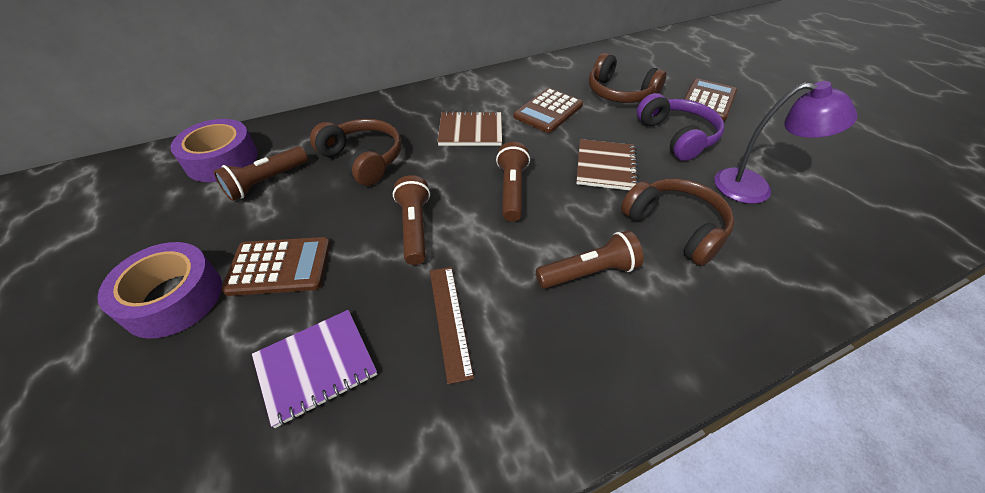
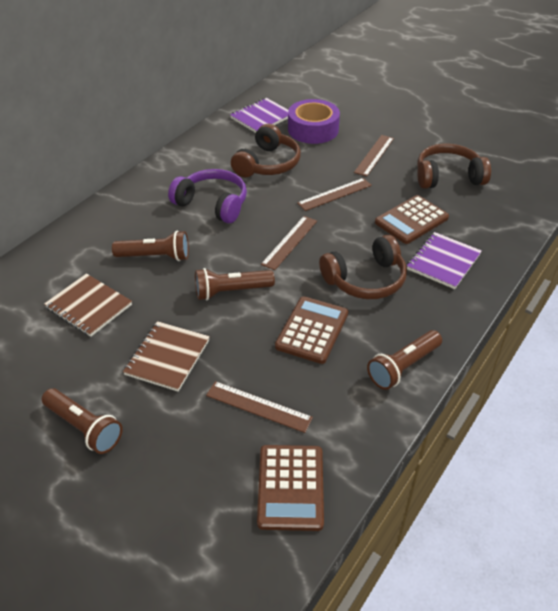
brown ruler: 1 -> 4
purple lamp: 1 -> 0
purple notebook: 1 -> 2
purple tape: 2 -> 1

